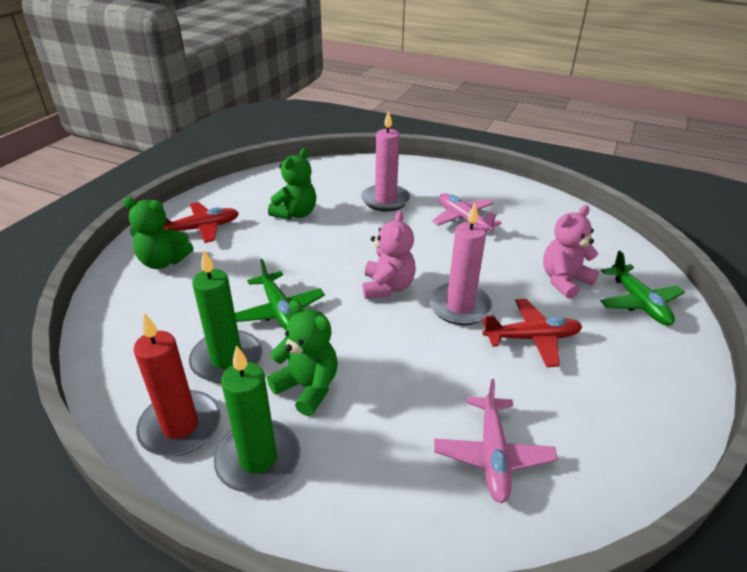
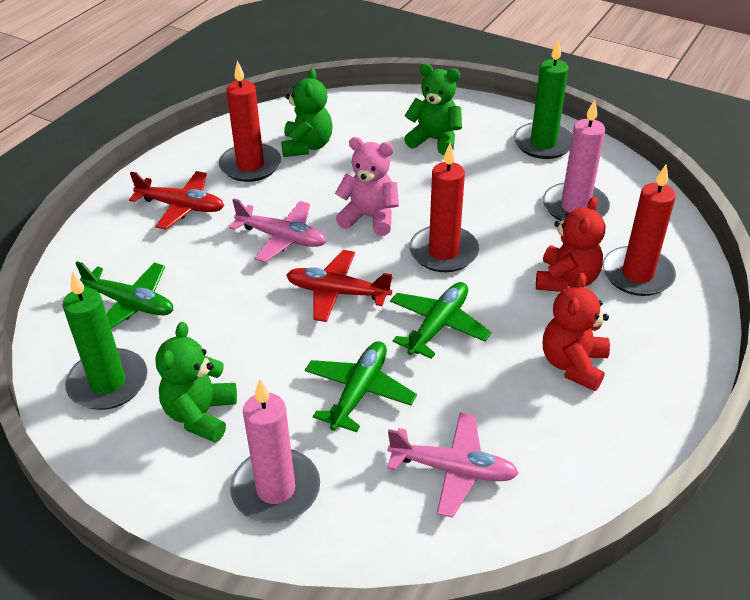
green plane: 2 -> 3
pink teddy bear: 2 -> 1
red candle: 1 -> 3
red teddy bear: 0 -> 2

